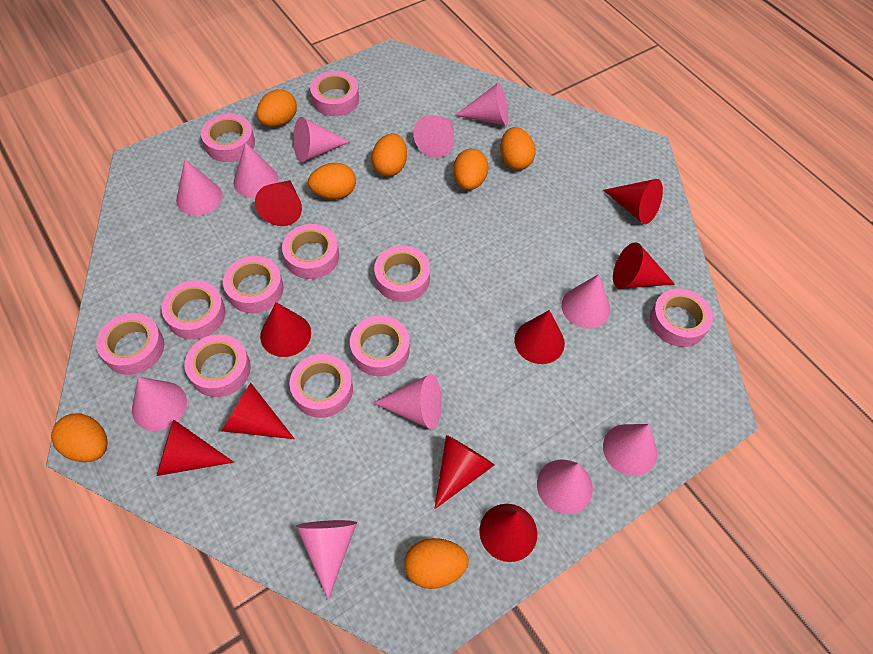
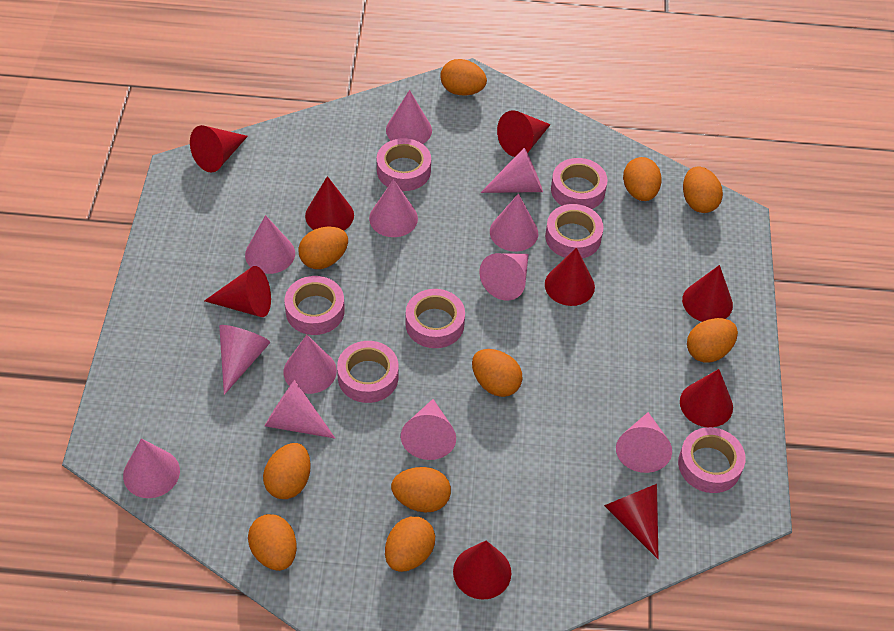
orange egg: 7 -> 10
pink cone: 11 -> 12
pink tape: 11 -> 7

